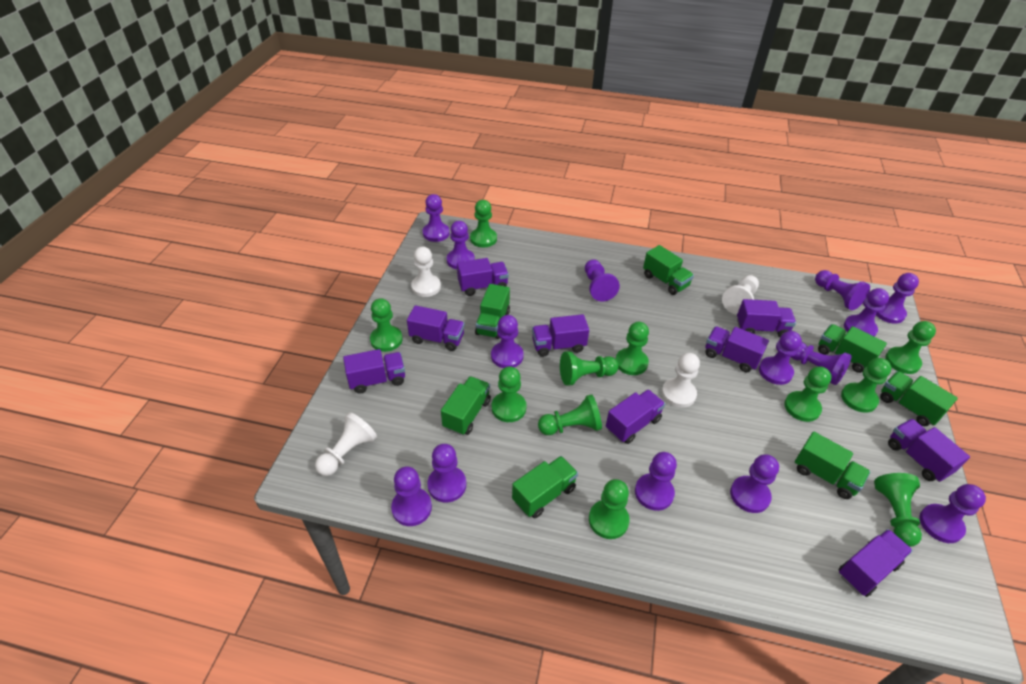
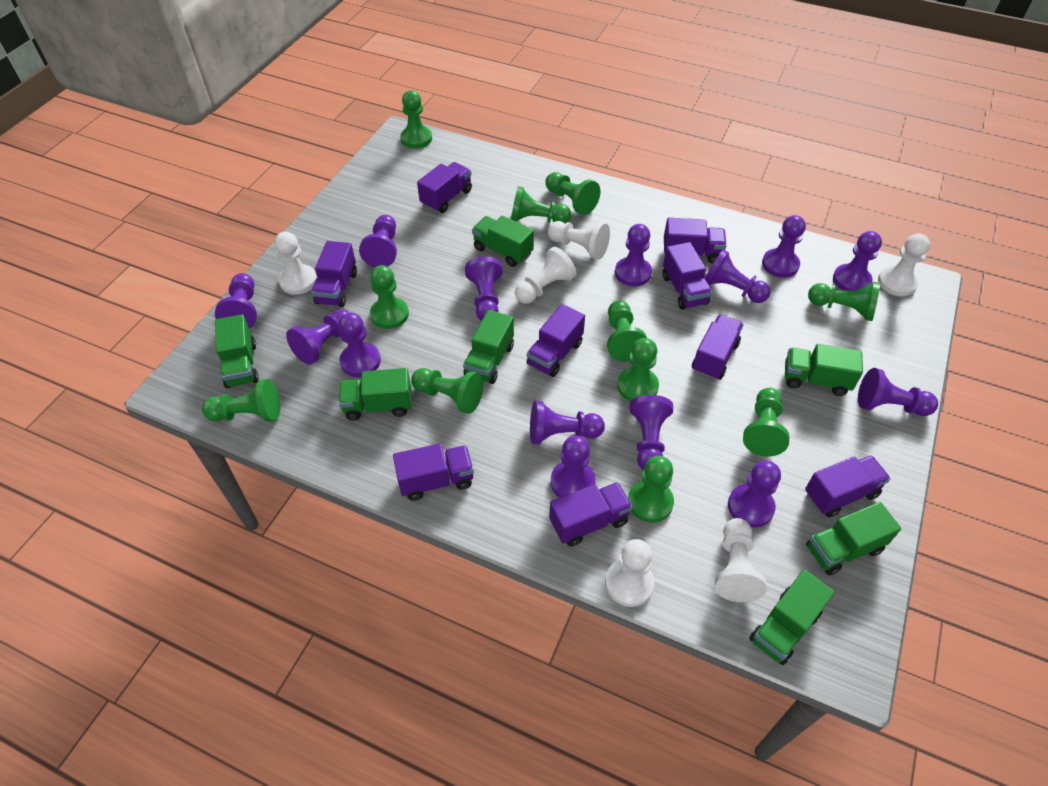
white pawn: 4 -> 6

